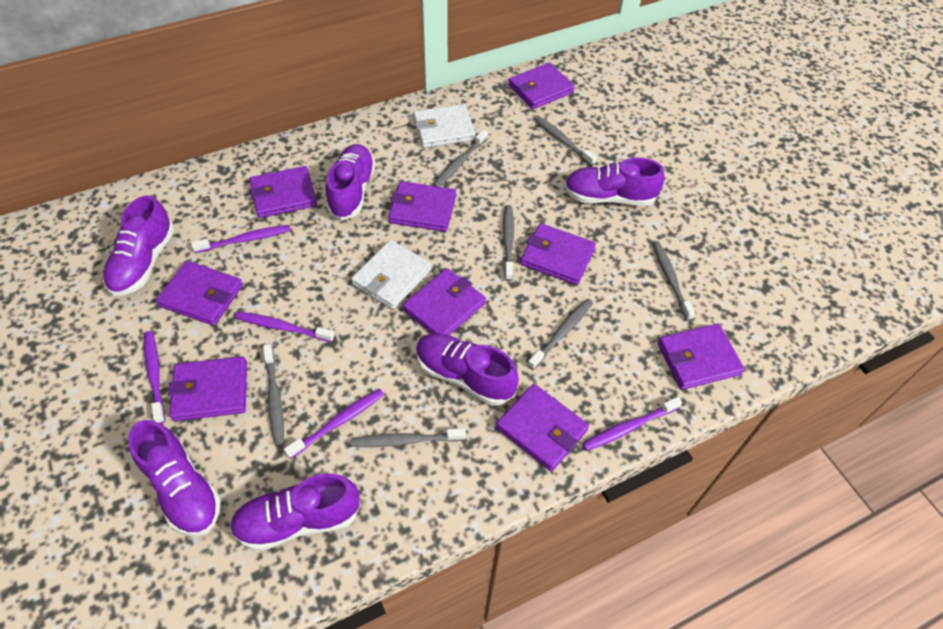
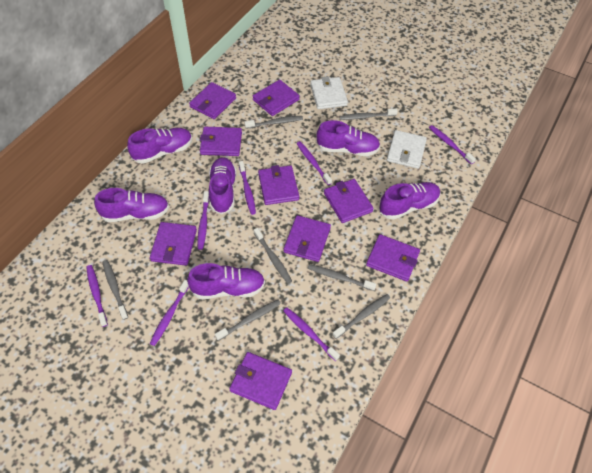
purple toothbrush: 5 -> 7

